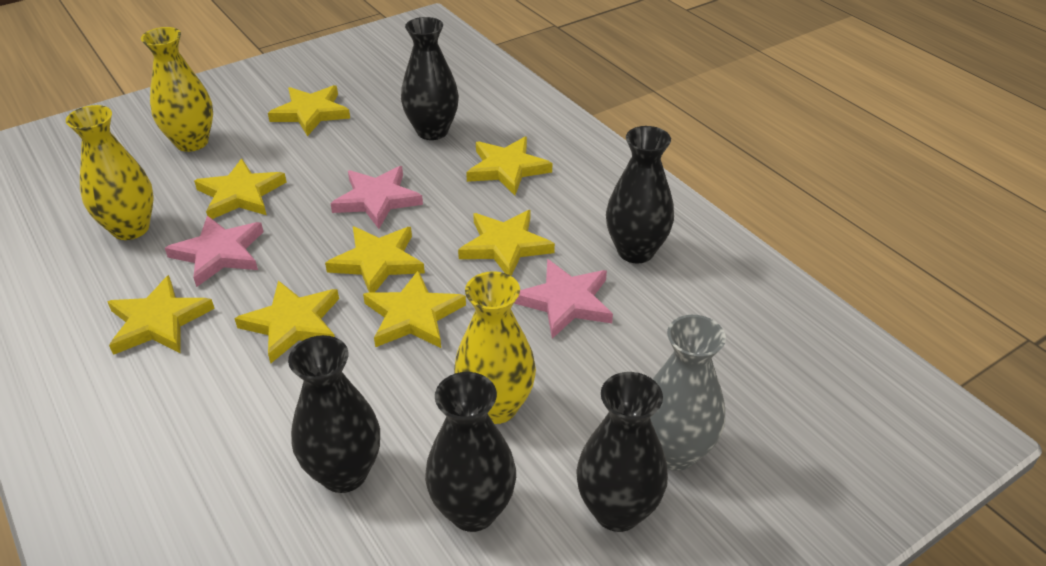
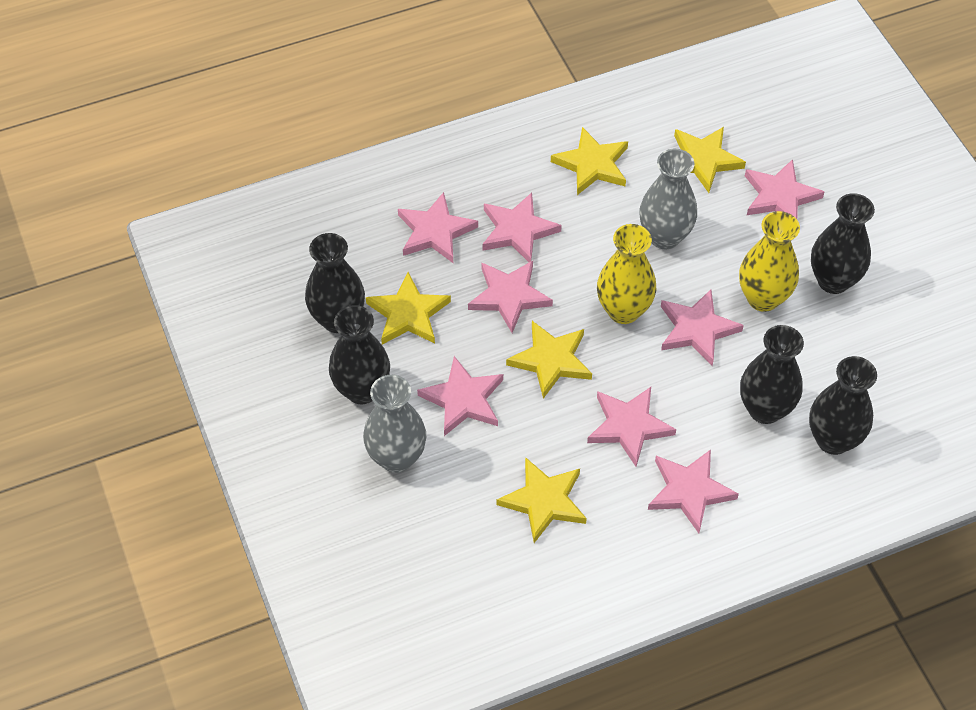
grey vase: 1 -> 2
pink star: 3 -> 8
yellow star: 8 -> 5
yellow vase: 3 -> 2

